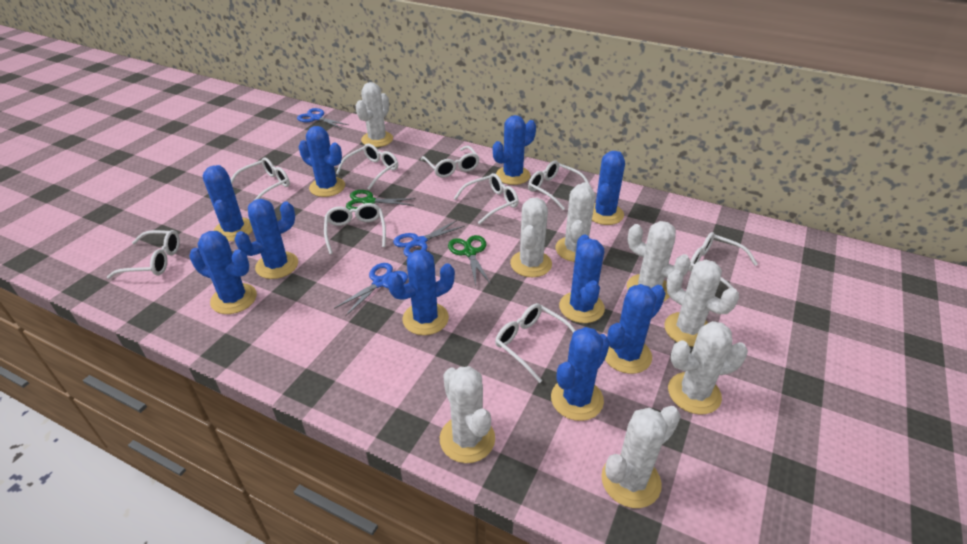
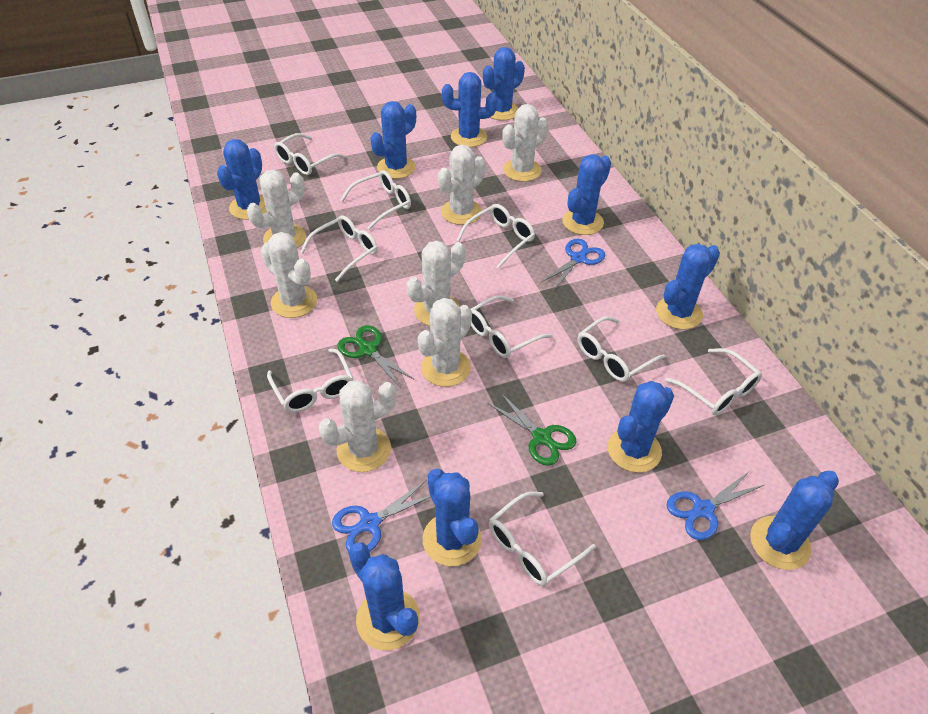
white cactus: 8 -> 7

